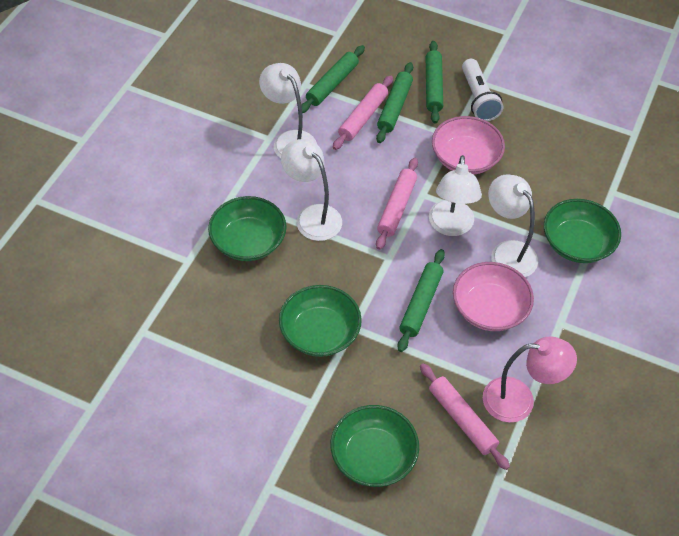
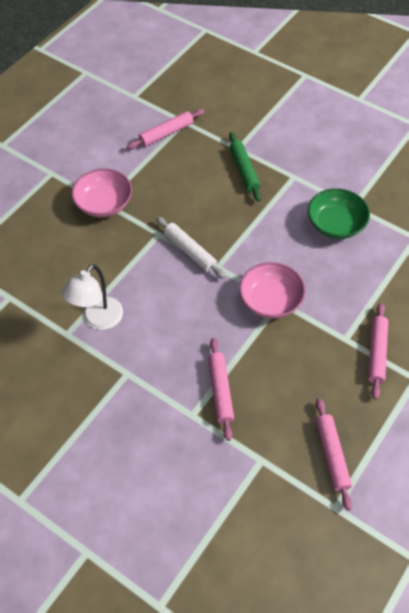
green bowl: 4 -> 1
green rolling pin: 4 -> 1
pink lamp: 1 -> 0
pink rolling pin: 3 -> 4
white flashlight: 1 -> 0
white lamp: 4 -> 1
white rolling pin: 0 -> 1

